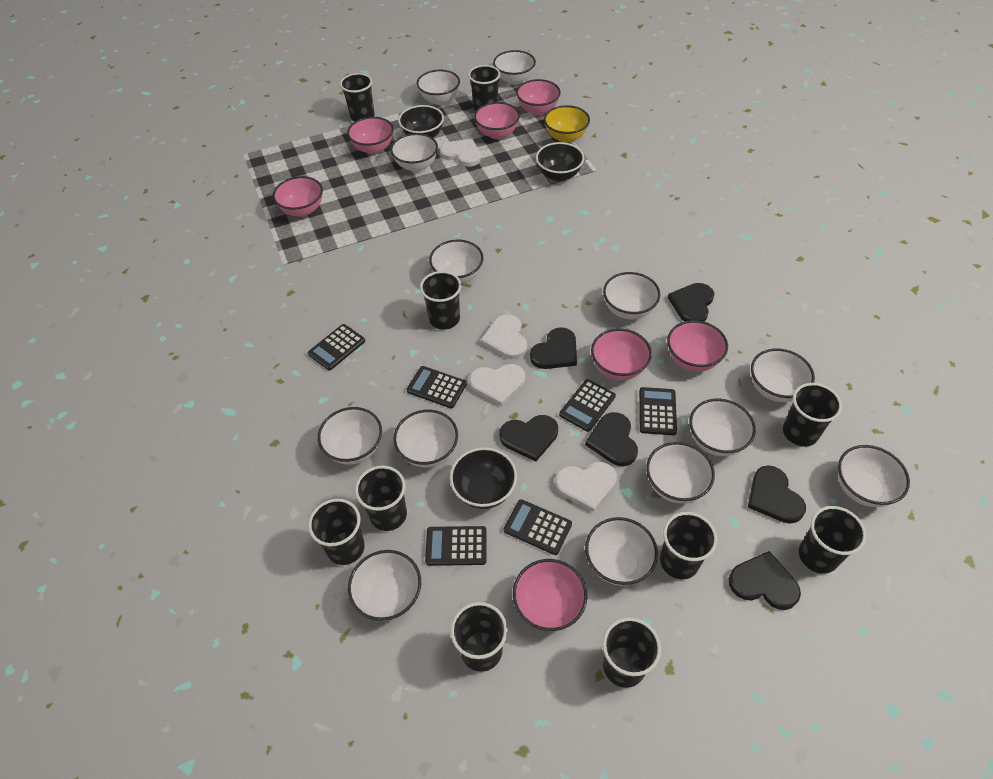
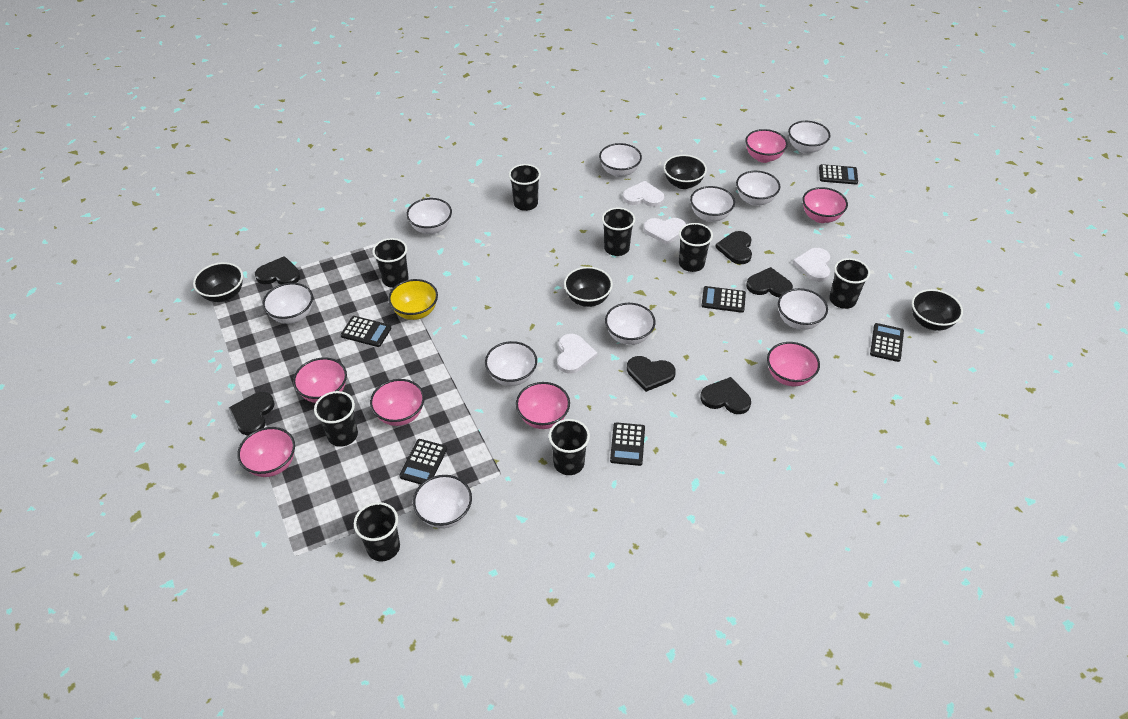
black bowl: 3 -> 4
black cup: 10 -> 8
white bowl: 13 -> 10

